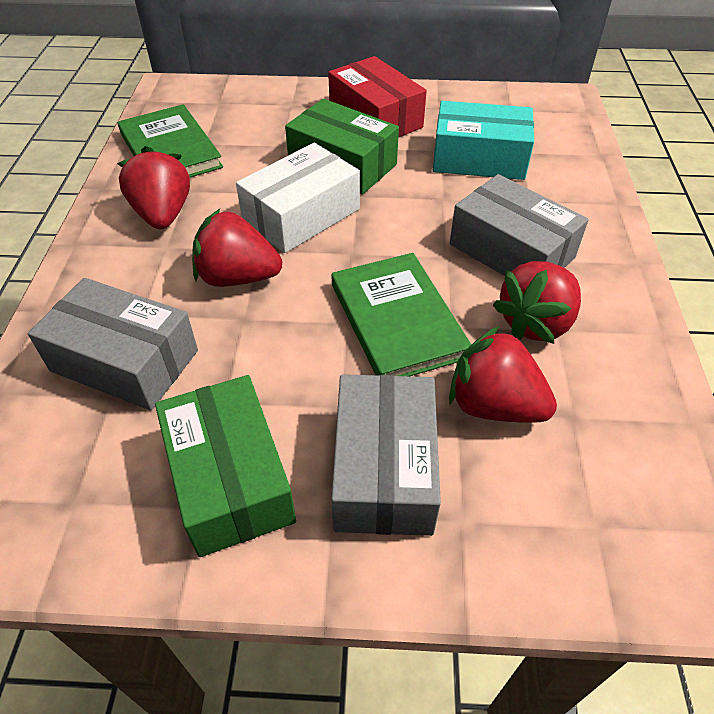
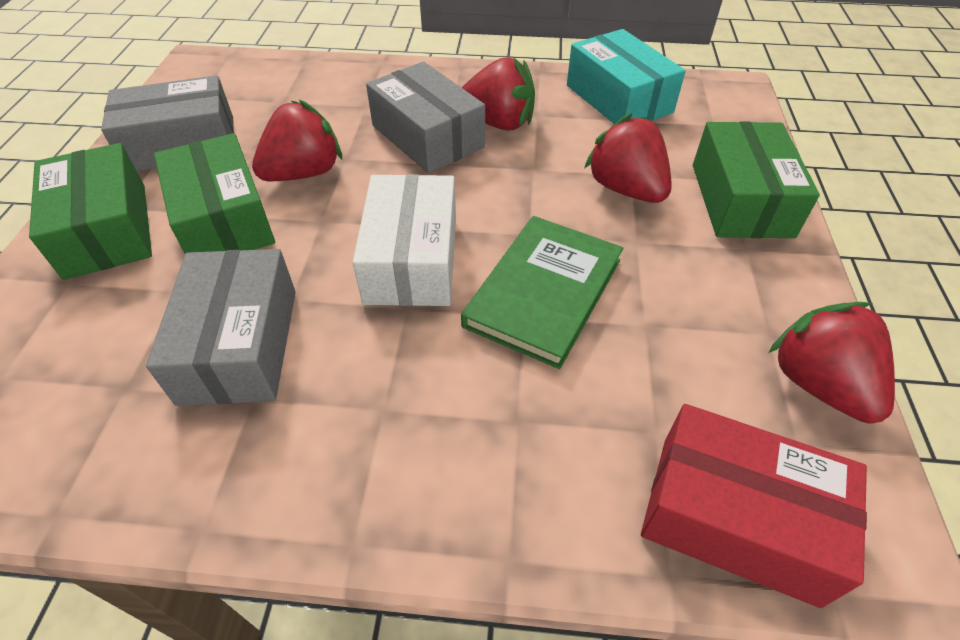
green book: 2 -> 1
green box: 2 -> 3

